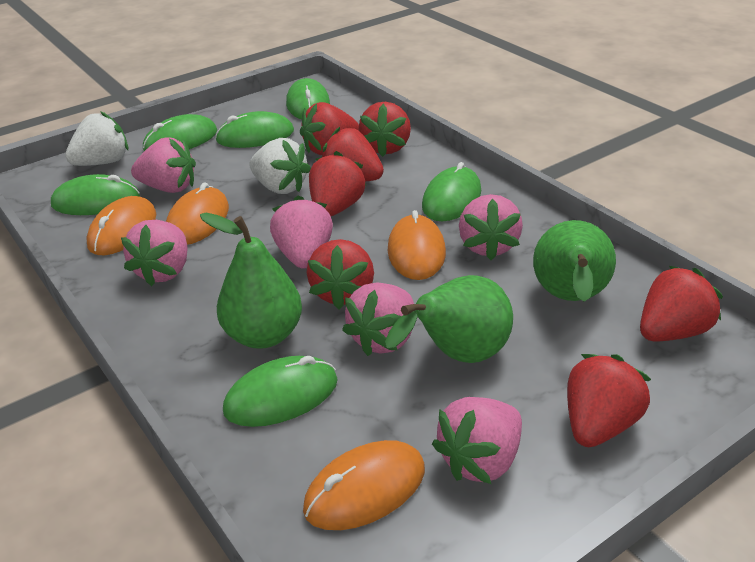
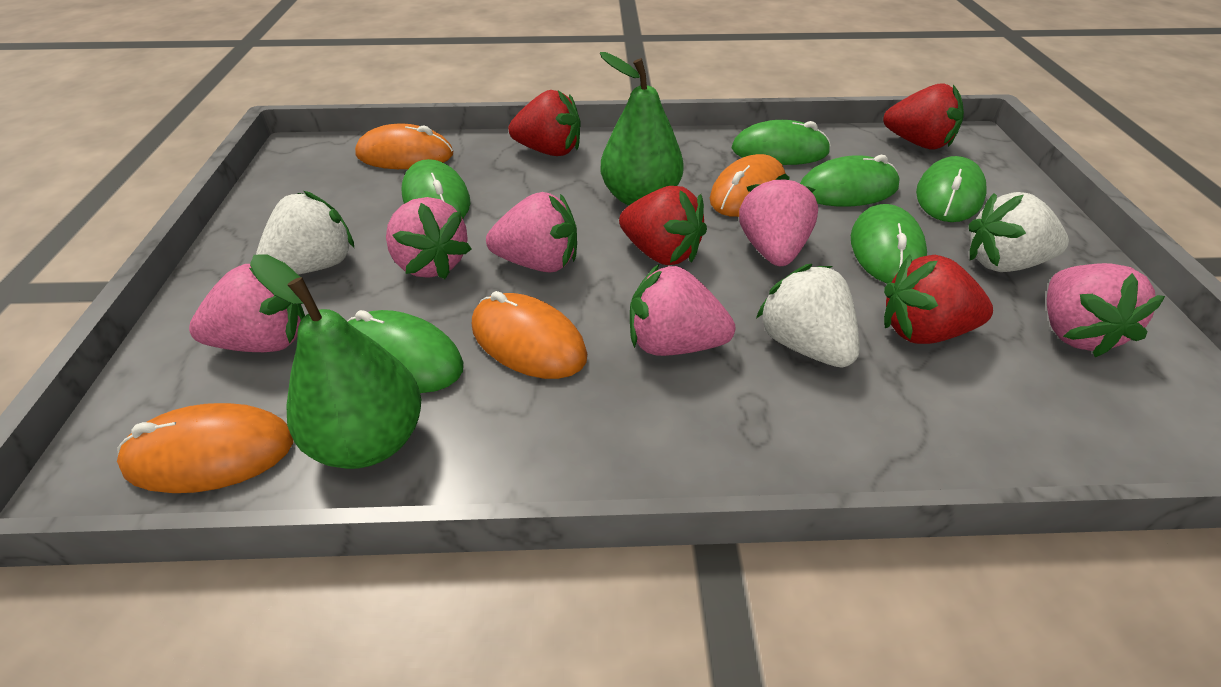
green pear: 3 -> 2
red strawberry: 7 -> 4
white strawberry: 2 -> 3

